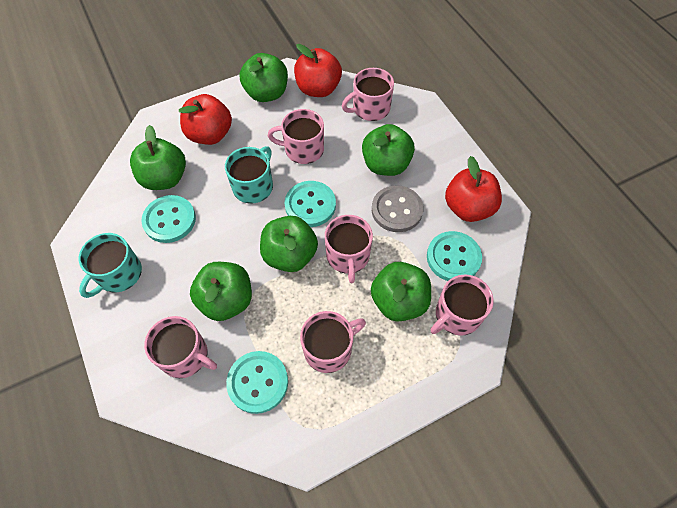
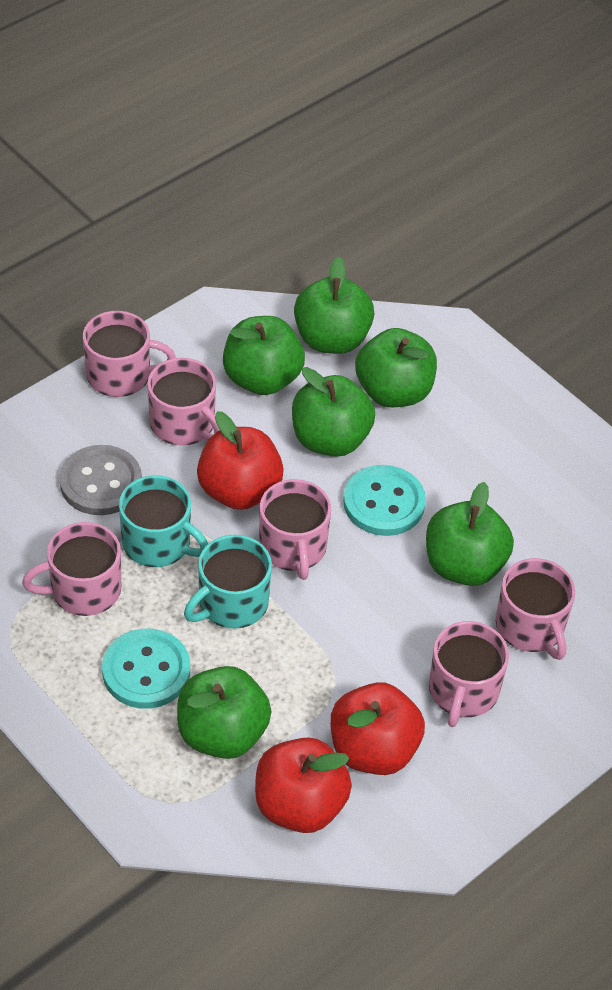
turquoise button: 4 -> 2

